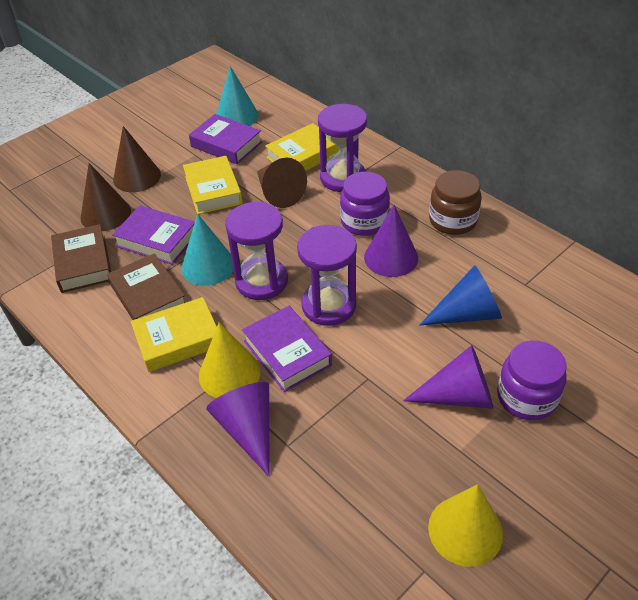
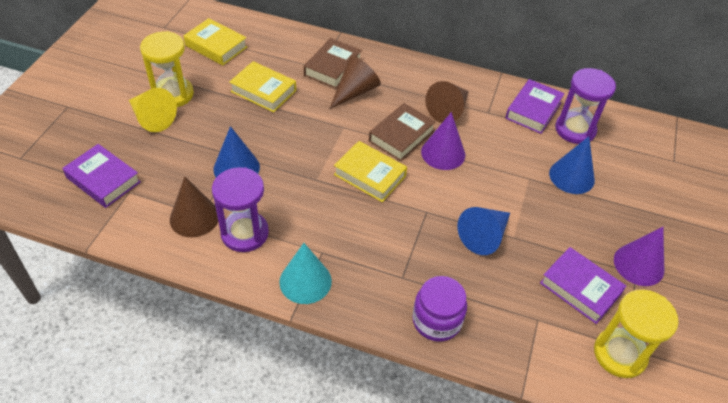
blue cone: 1 -> 3
brown jar: 1 -> 0
purple cone: 3 -> 2
purple hourglass: 3 -> 2
purple jar: 2 -> 1
turquoise cone: 2 -> 1
yellow cone: 2 -> 1
yellow hourglass: 0 -> 2

